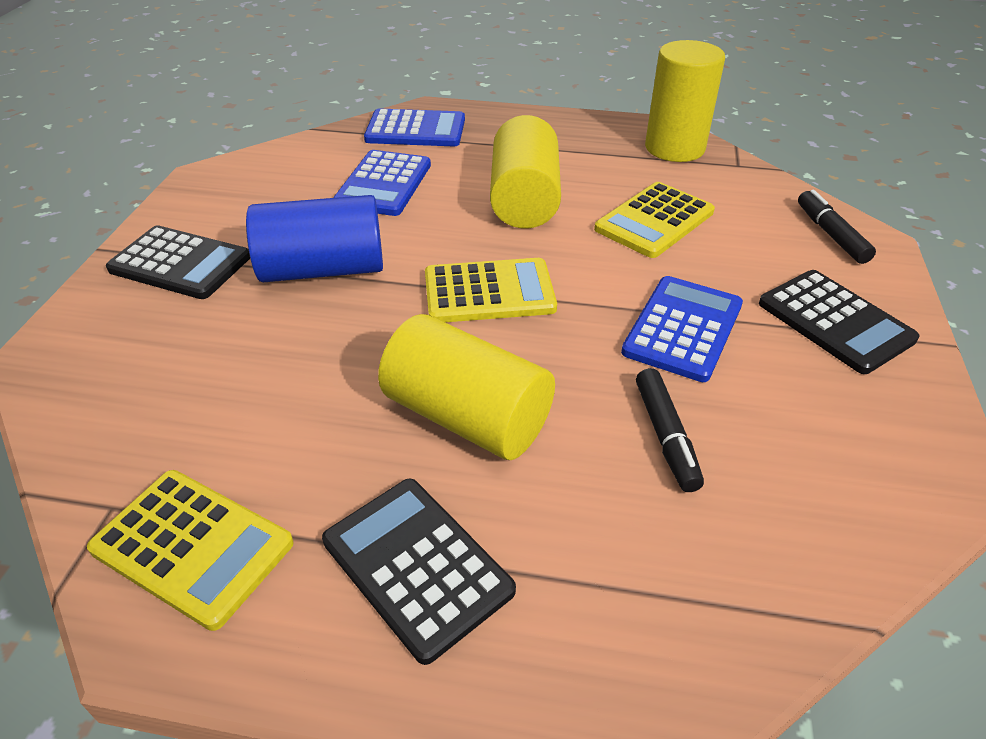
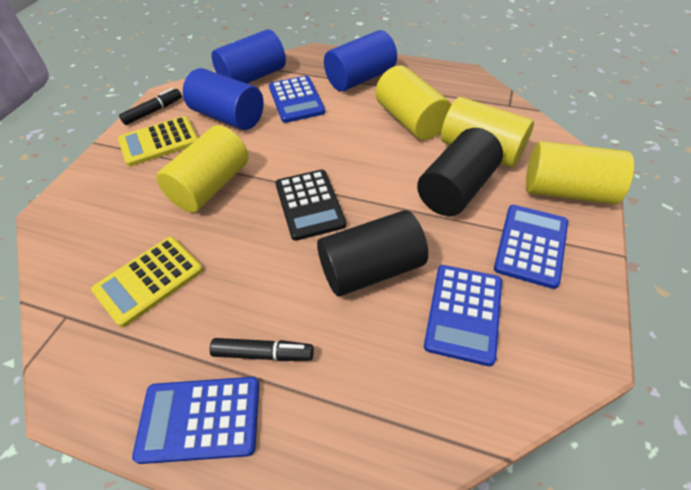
black calculator: 3 -> 1
black cylinder: 0 -> 2
blue calculator: 3 -> 4
blue cylinder: 1 -> 3
yellow calculator: 3 -> 2
yellow cylinder: 3 -> 4

